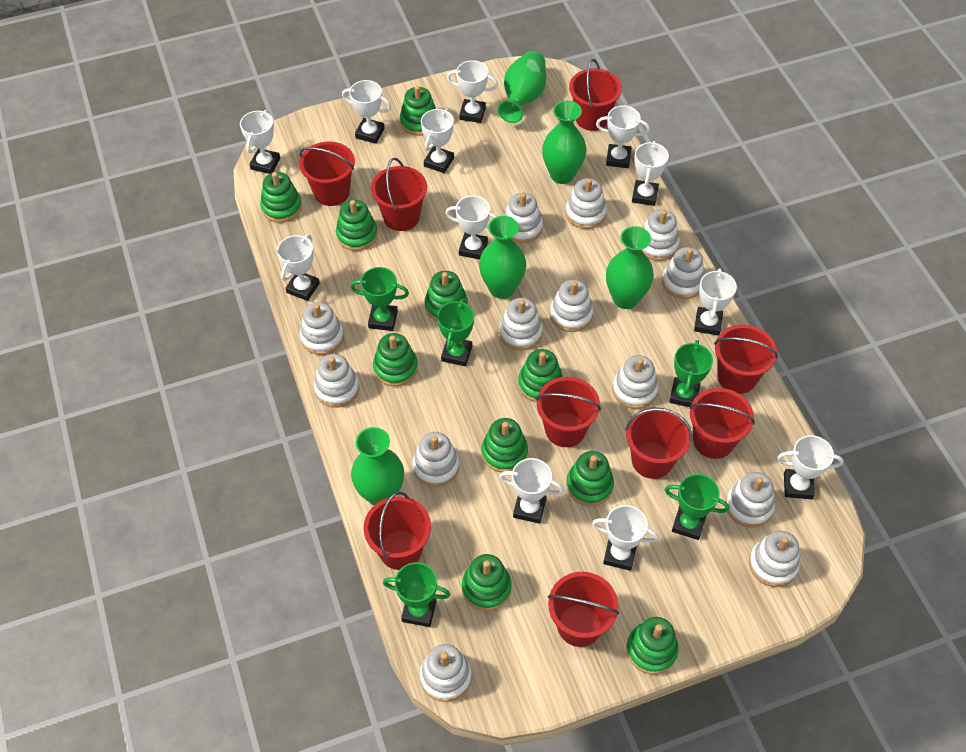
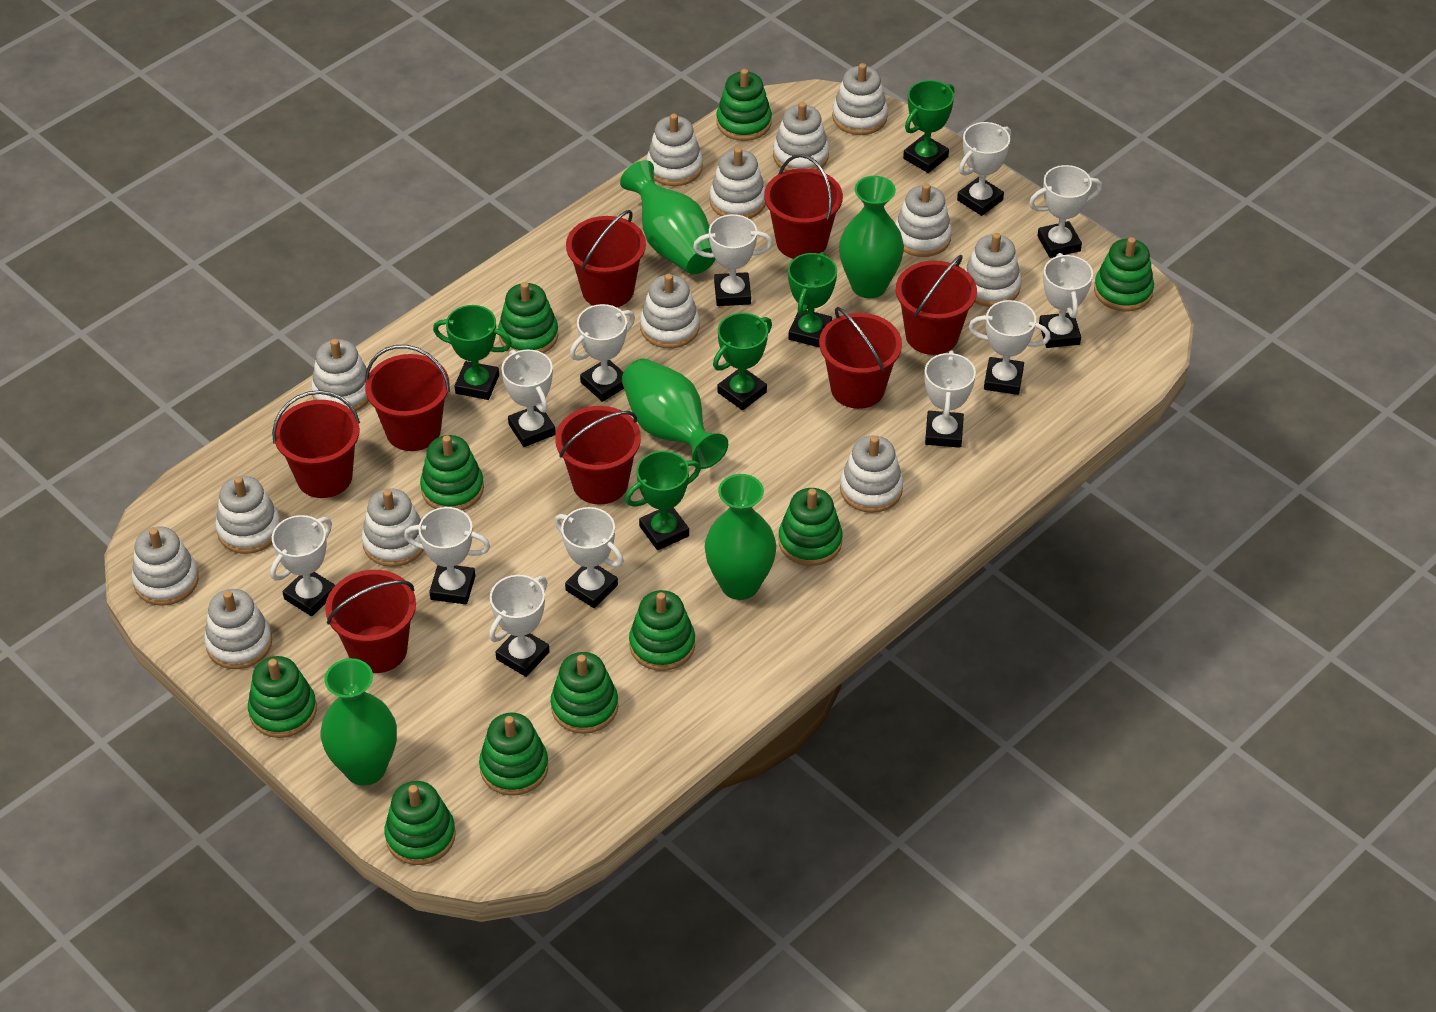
red bucket: 9 -> 8

